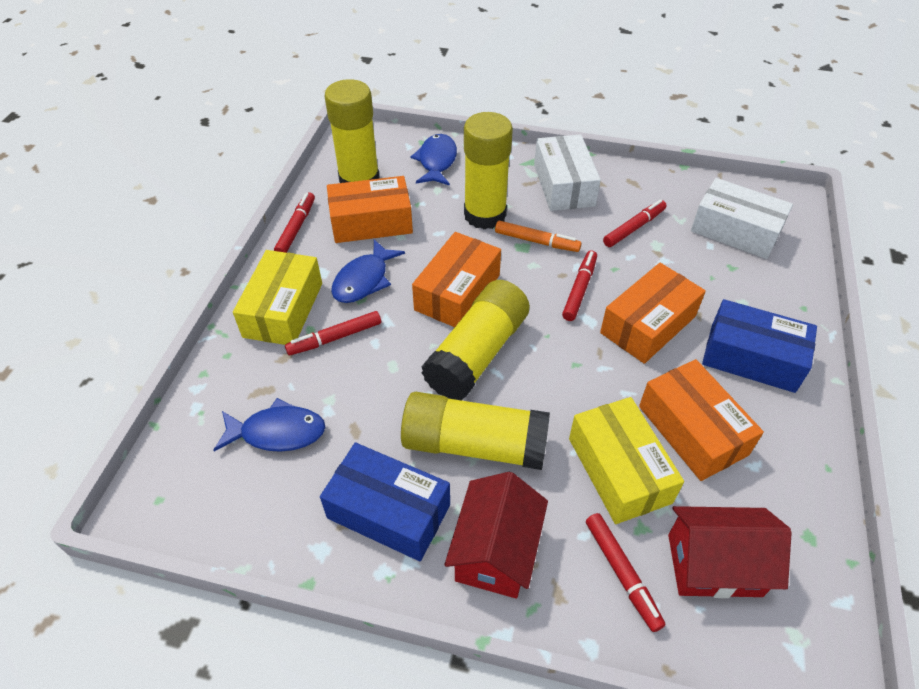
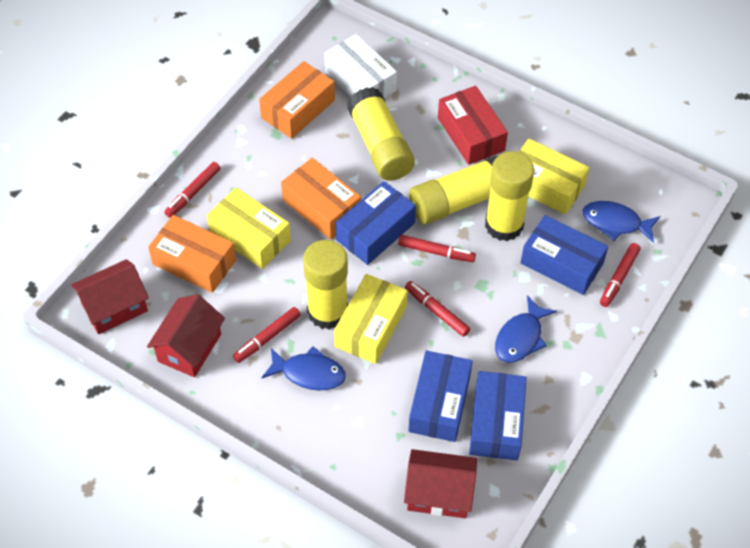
blue box: 2 -> 4
orange box: 4 -> 3
orange marker: 1 -> 0
red box: 0 -> 1
red house: 2 -> 3
white box: 2 -> 1
yellow box: 2 -> 3

